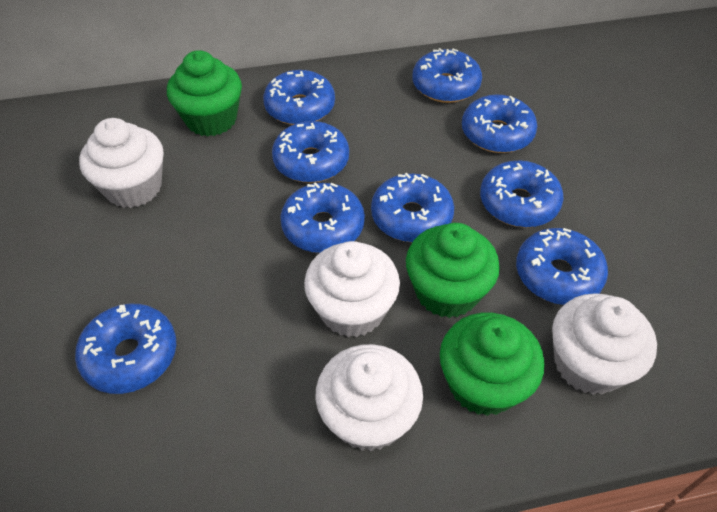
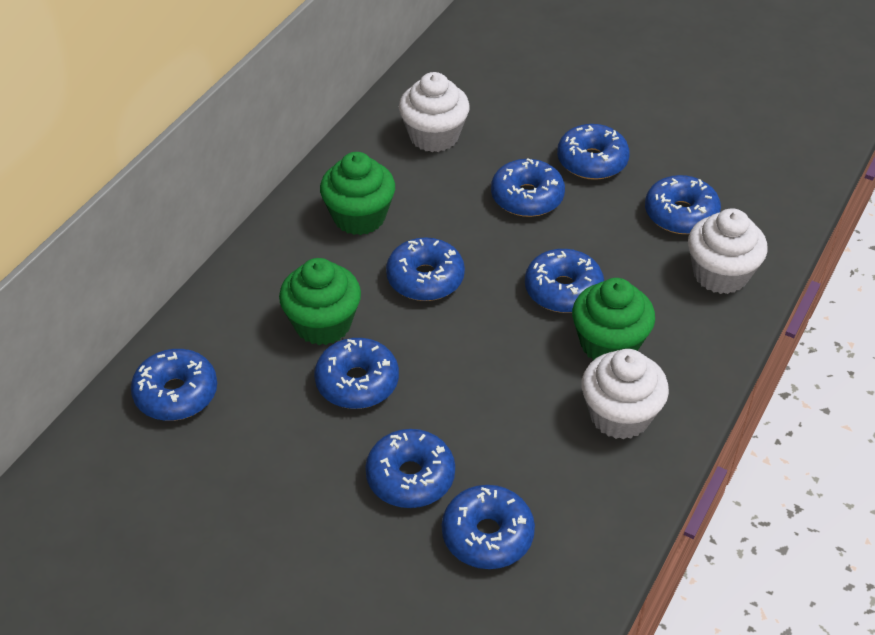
white cupcake: 4 -> 3

